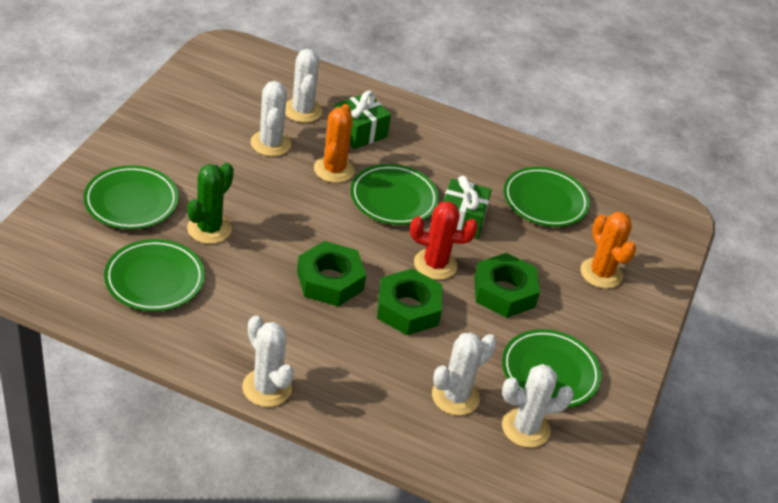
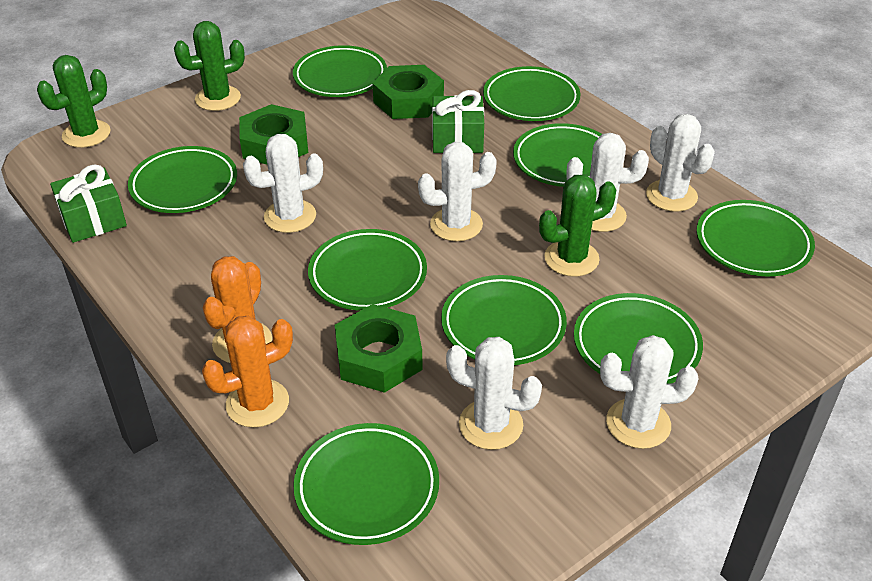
green cactus: 1 -> 3
green plate: 5 -> 9
red cactus: 1 -> 0
white cactus: 5 -> 6

